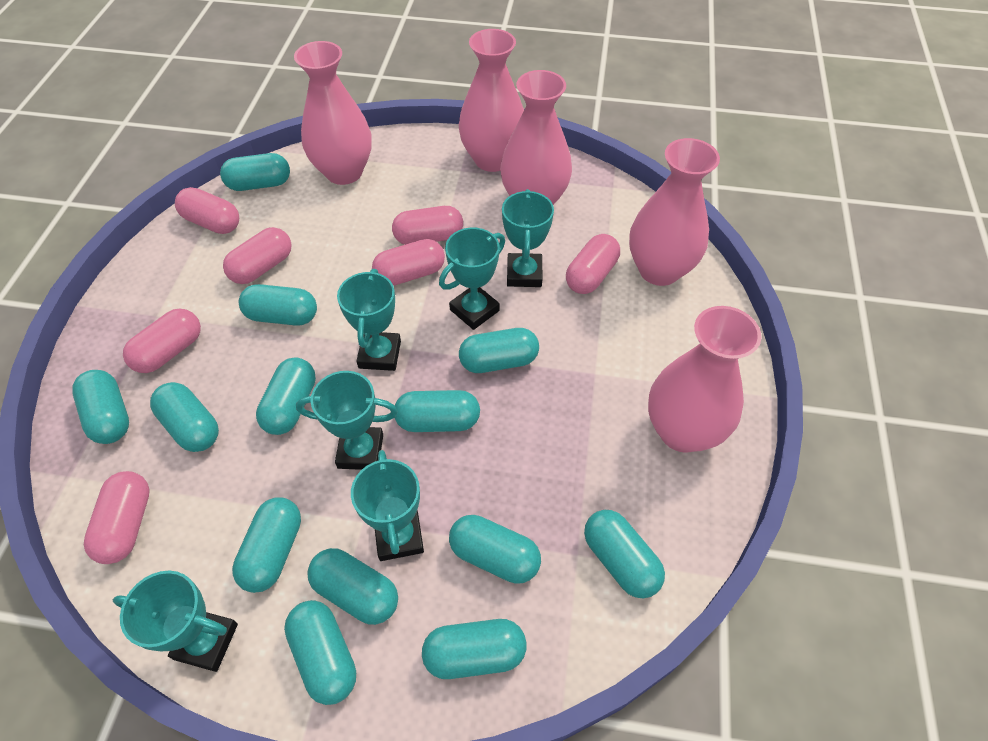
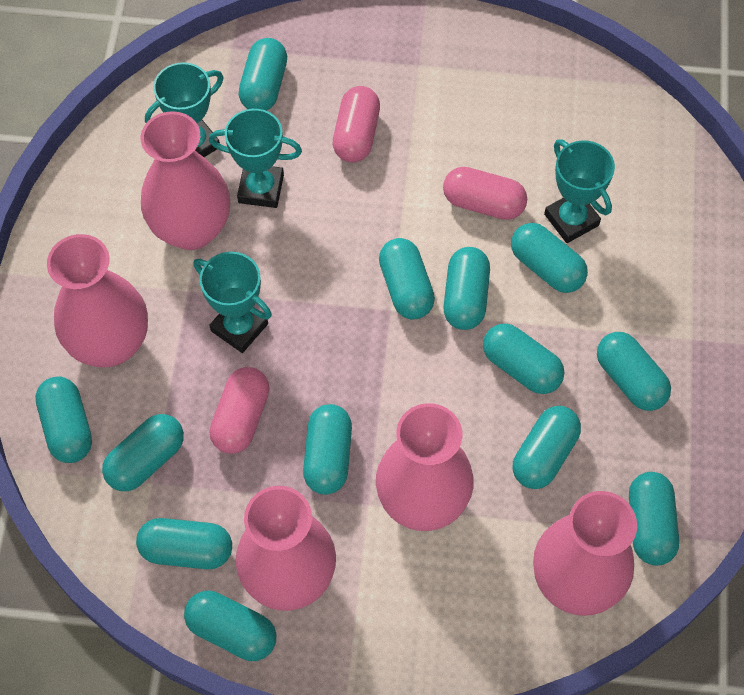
pink capsule: 7 -> 3
turquoise trophy: 6 -> 4

